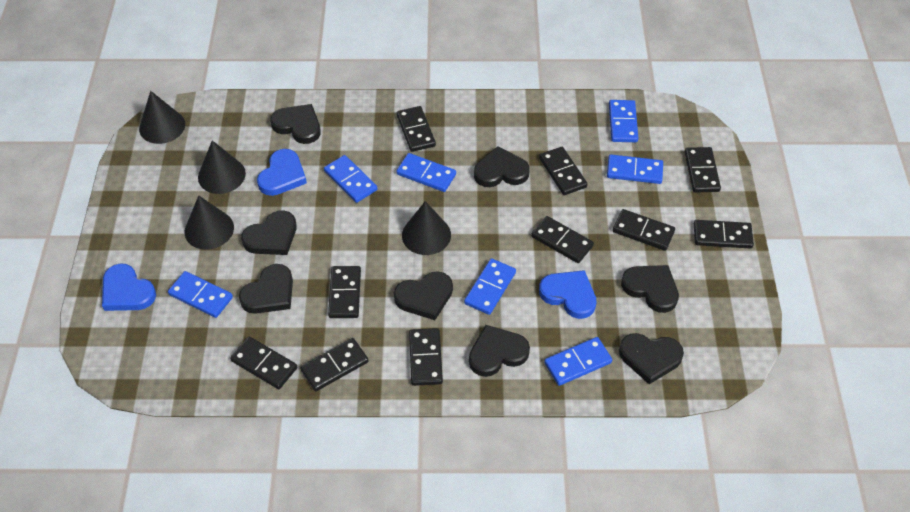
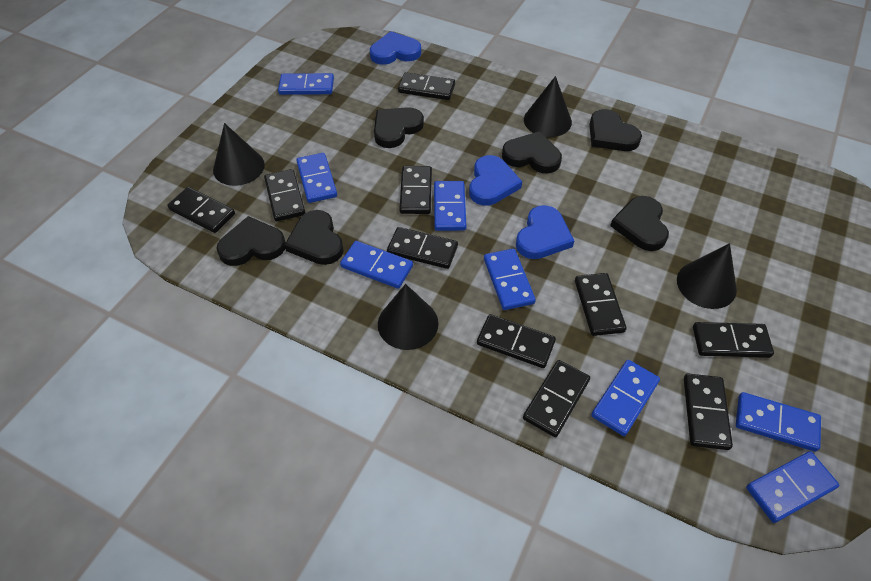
black heart: 8 -> 6
blue domino: 7 -> 8

